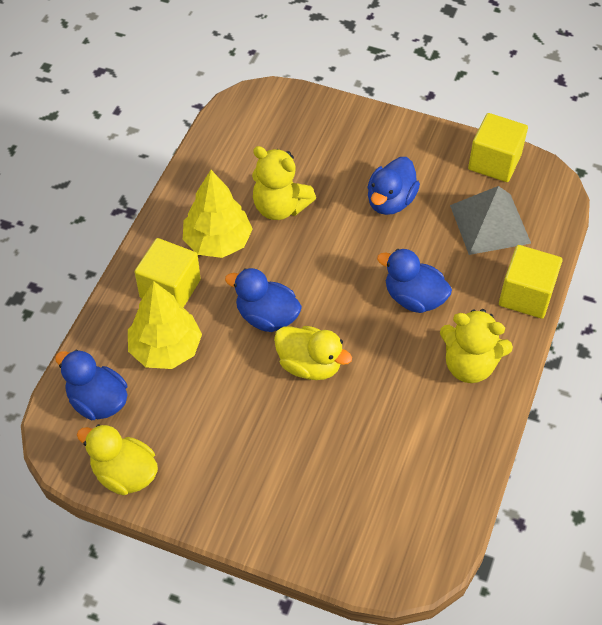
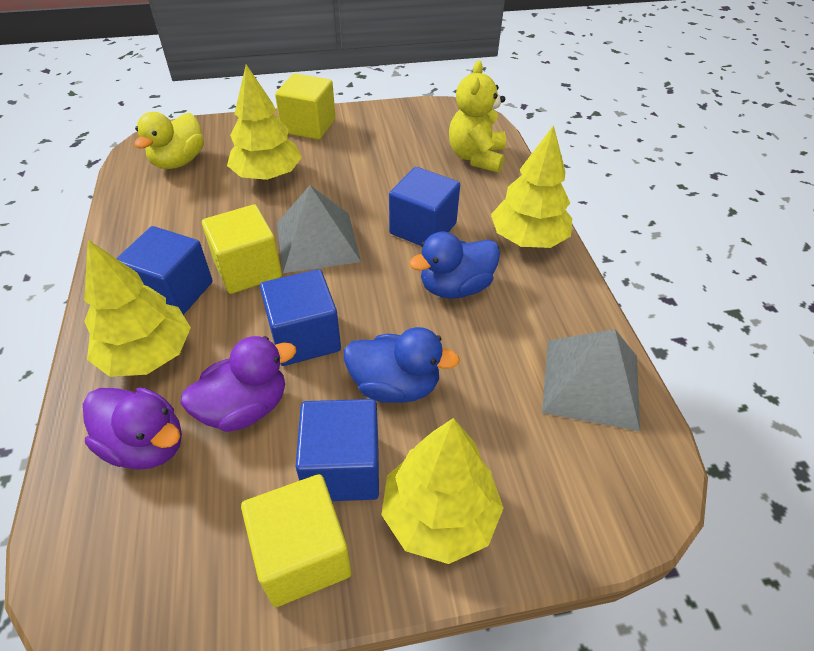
blue cube: 0 -> 4
blue duck: 4 -> 2
grey pyramid: 1 -> 2
purple duck: 0 -> 2
yellow duck: 2 -> 1
yellow teddy bear: 2 -> 1
yellow tree: 2 -> 4

